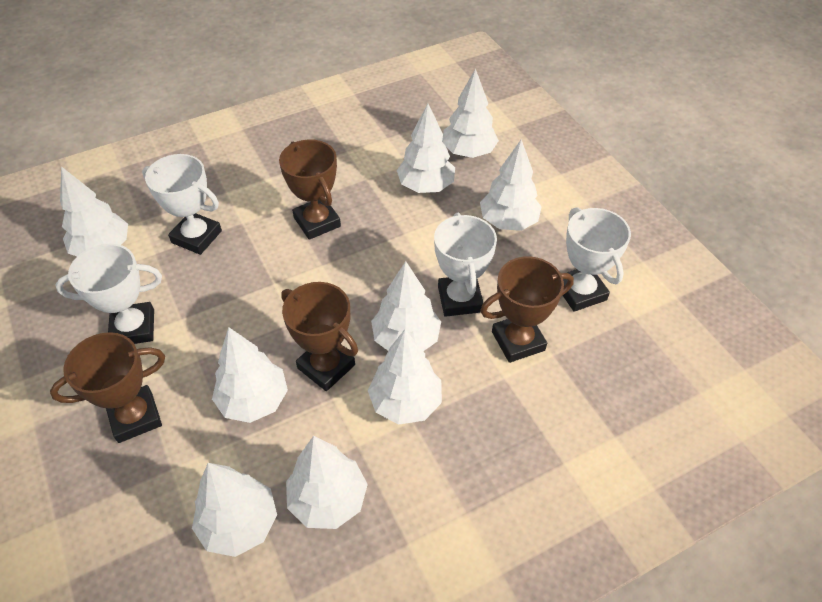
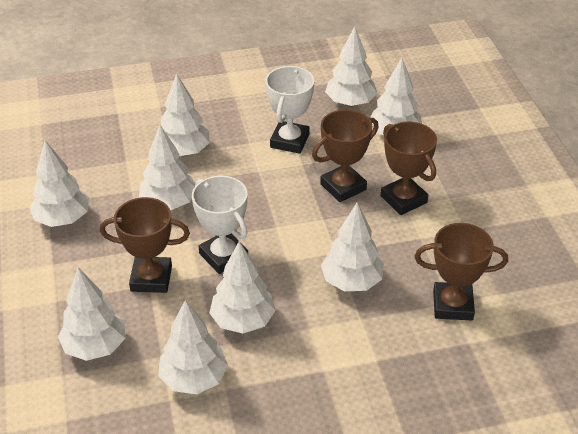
white trophy: 4 -> 2

